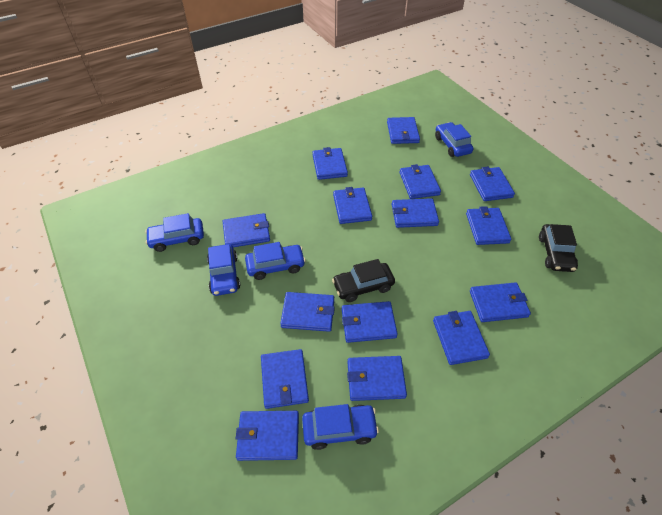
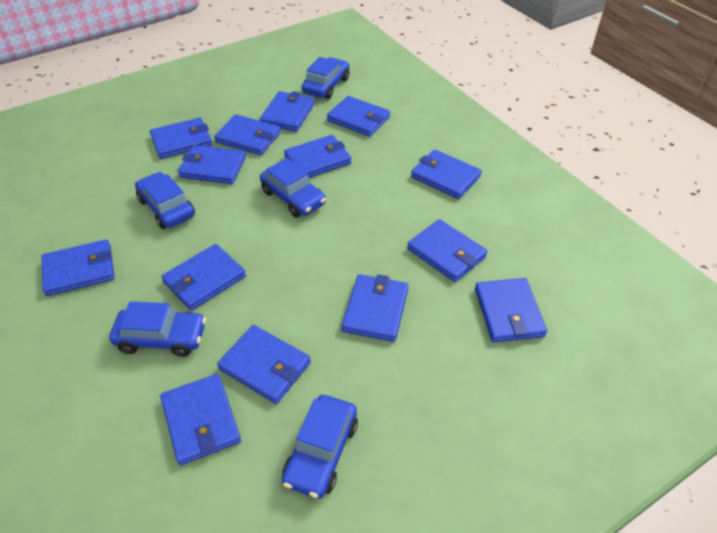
black car: 2 -> 0
blue wallet: 15 -> 14

